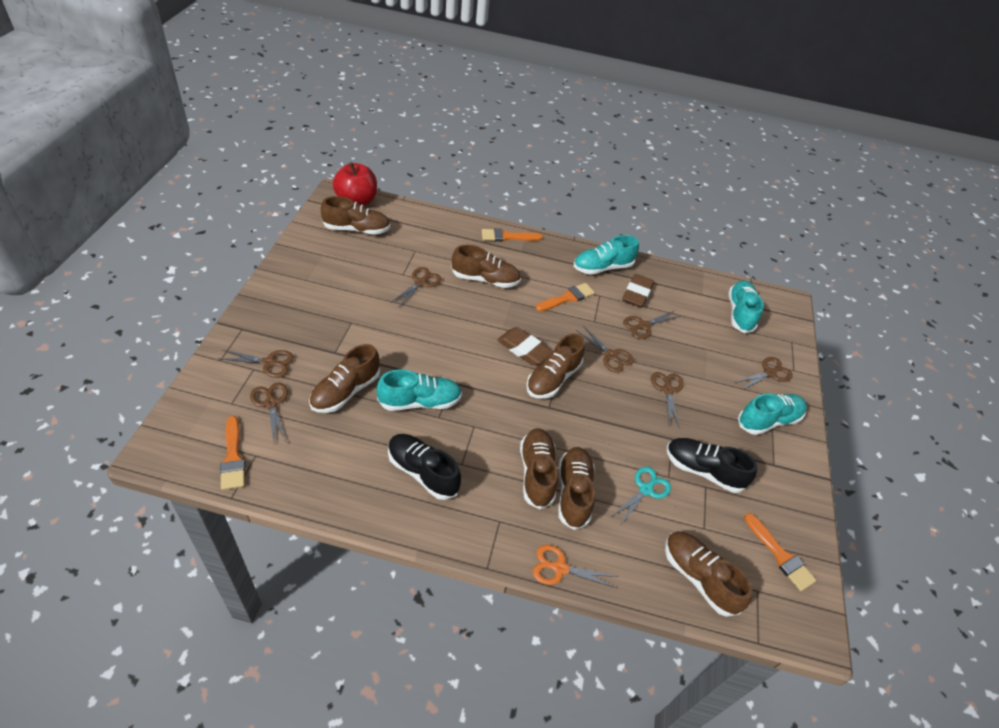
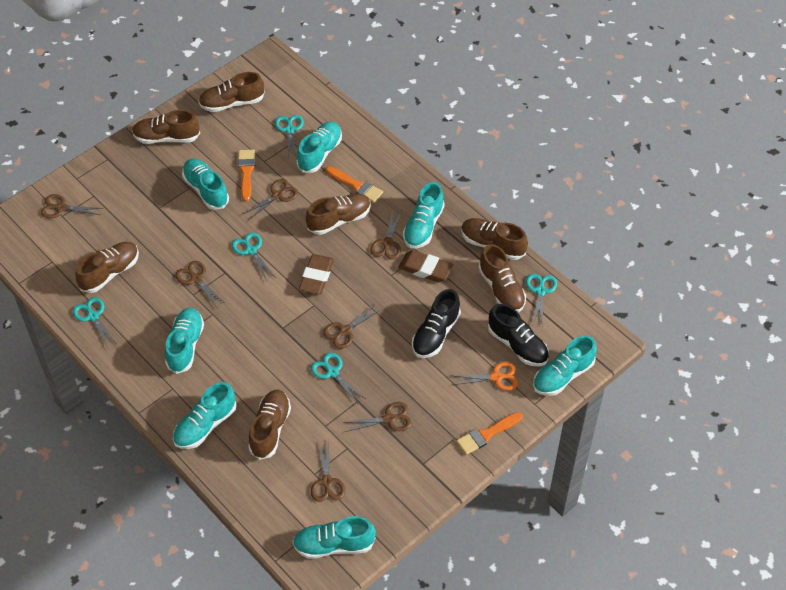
orange brush: 4 -> 3
red apple: 1 -> 0
turquoise scissors: 1 -> 5
turquoise shoe: 4 -> 7

